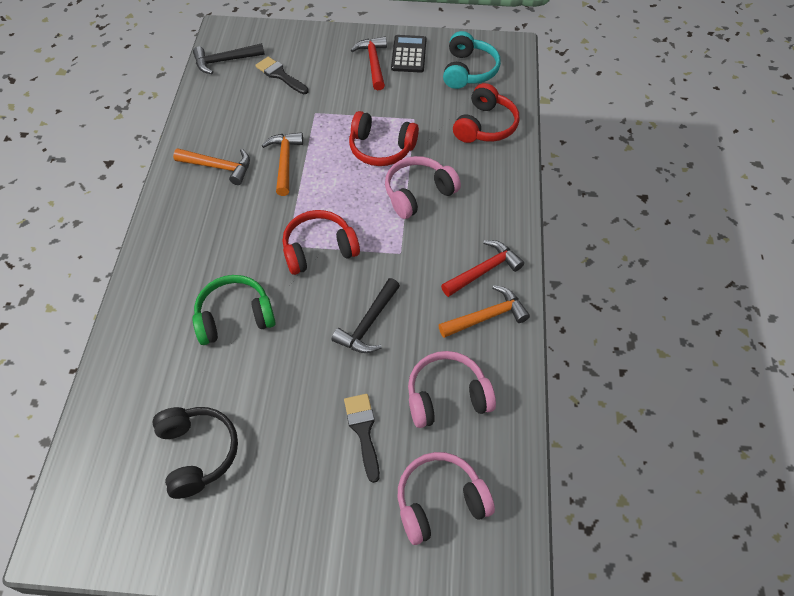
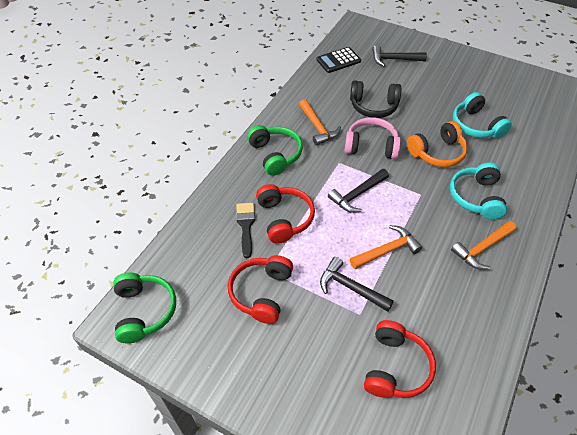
black brush: 2 -> 1
black hammer: 2 -> 3
green headphones: 1 -> 2
orange headphones: 0 -> 1
pink headphones: 3 -> 1
red hammer: 2 -> 0
turquoise headphones: 1 -> 2

